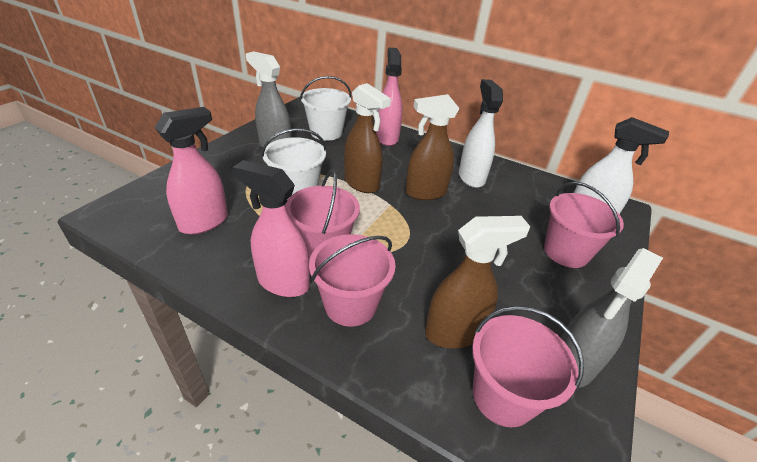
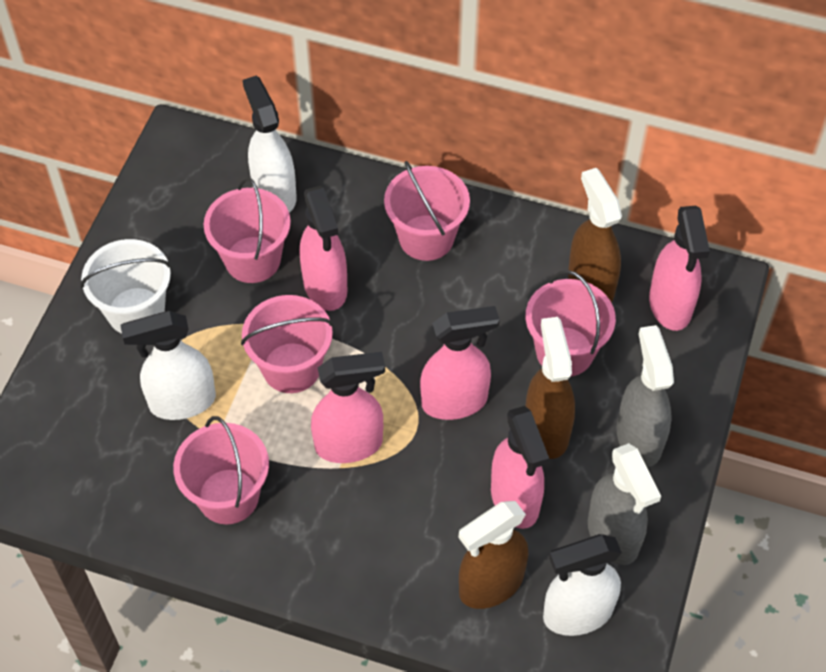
pink bucket: 4 -> 5
pink spray bottle: 3 -> 5
white bucket: 2 -> 1
white spray bottle: 2 -> 3

